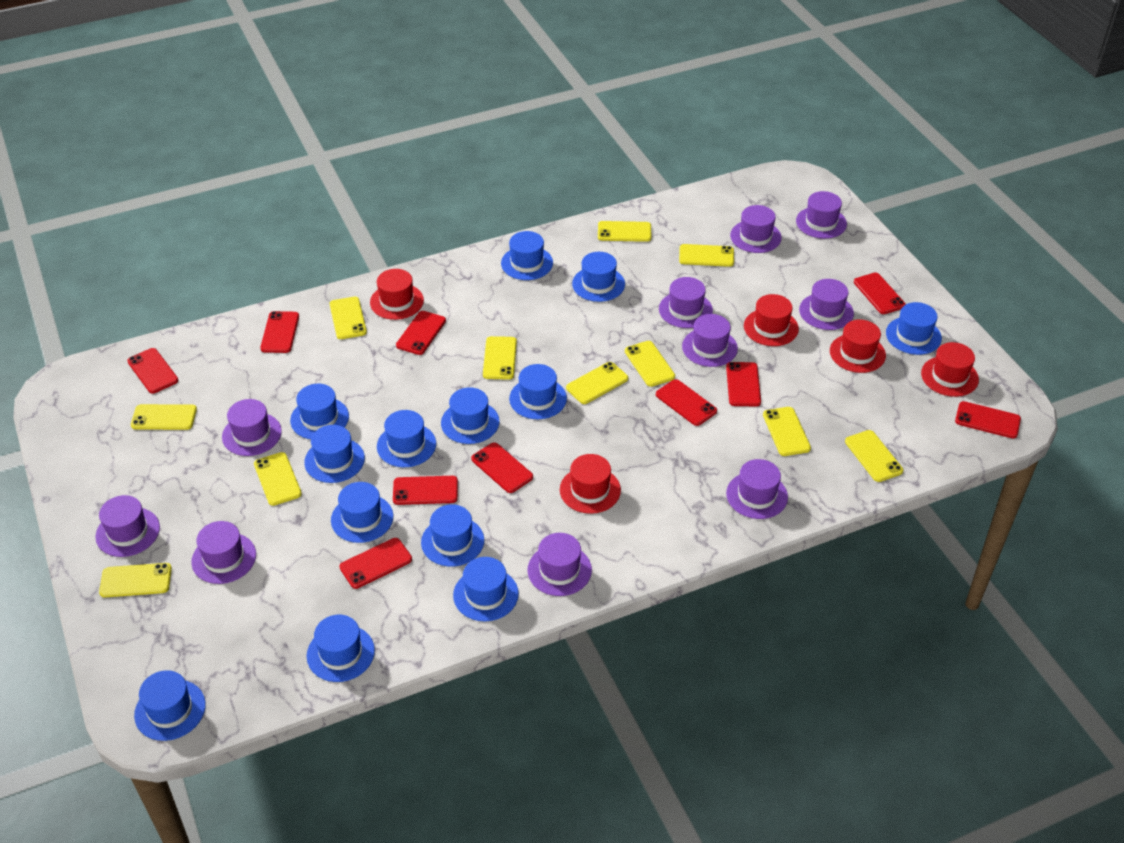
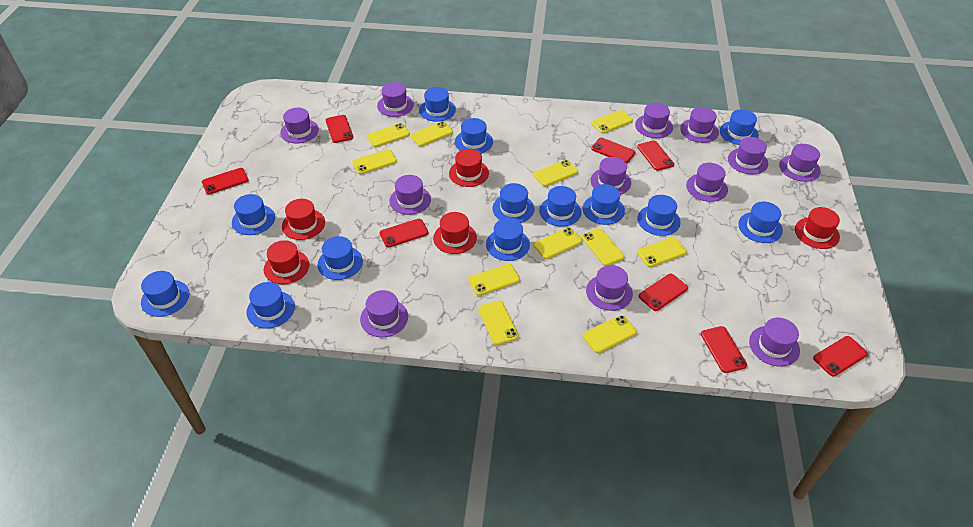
purple hat: 10 -> 12
red phone: 10 -> 8

